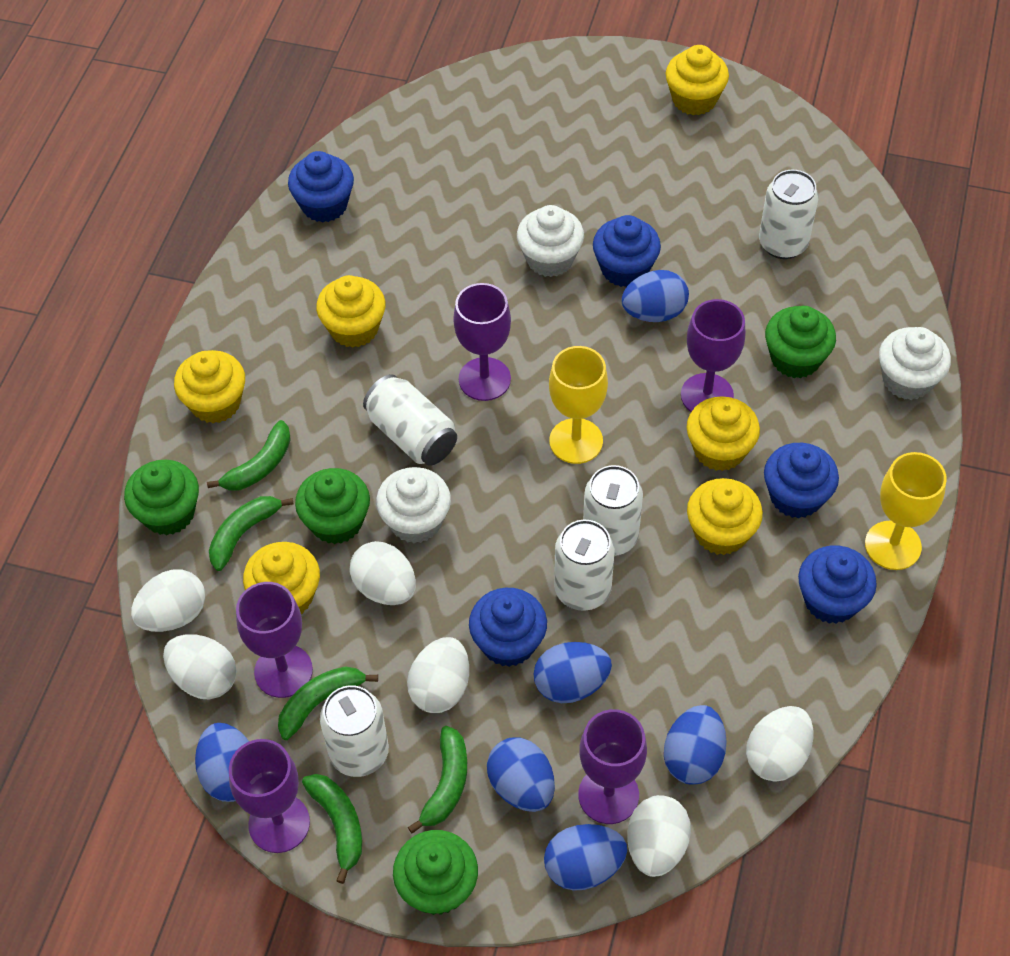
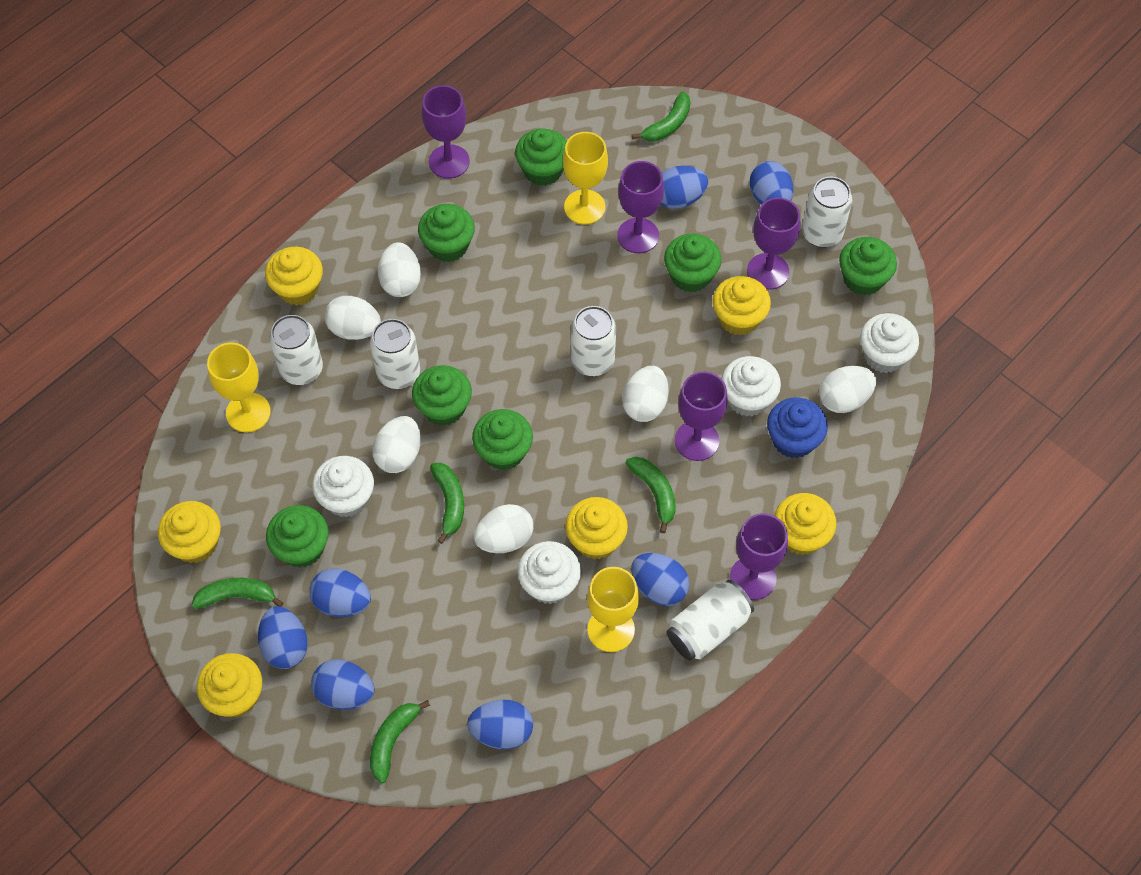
blue cupcake: 5 -> 1
blue egg: 6 -> 7
green cupcake: 4 -> 7
white cupcake: 3 -> 4
yellow goblet: 2 -> 3

